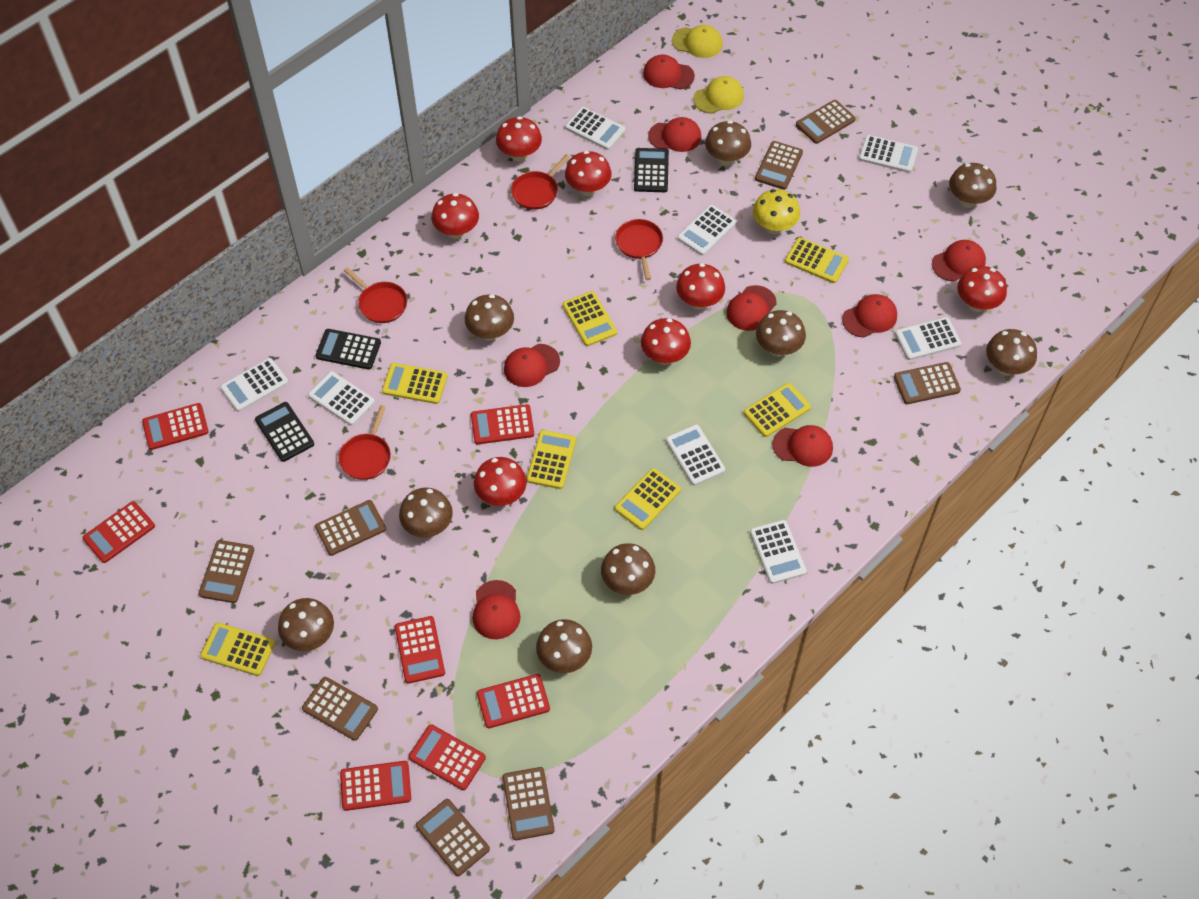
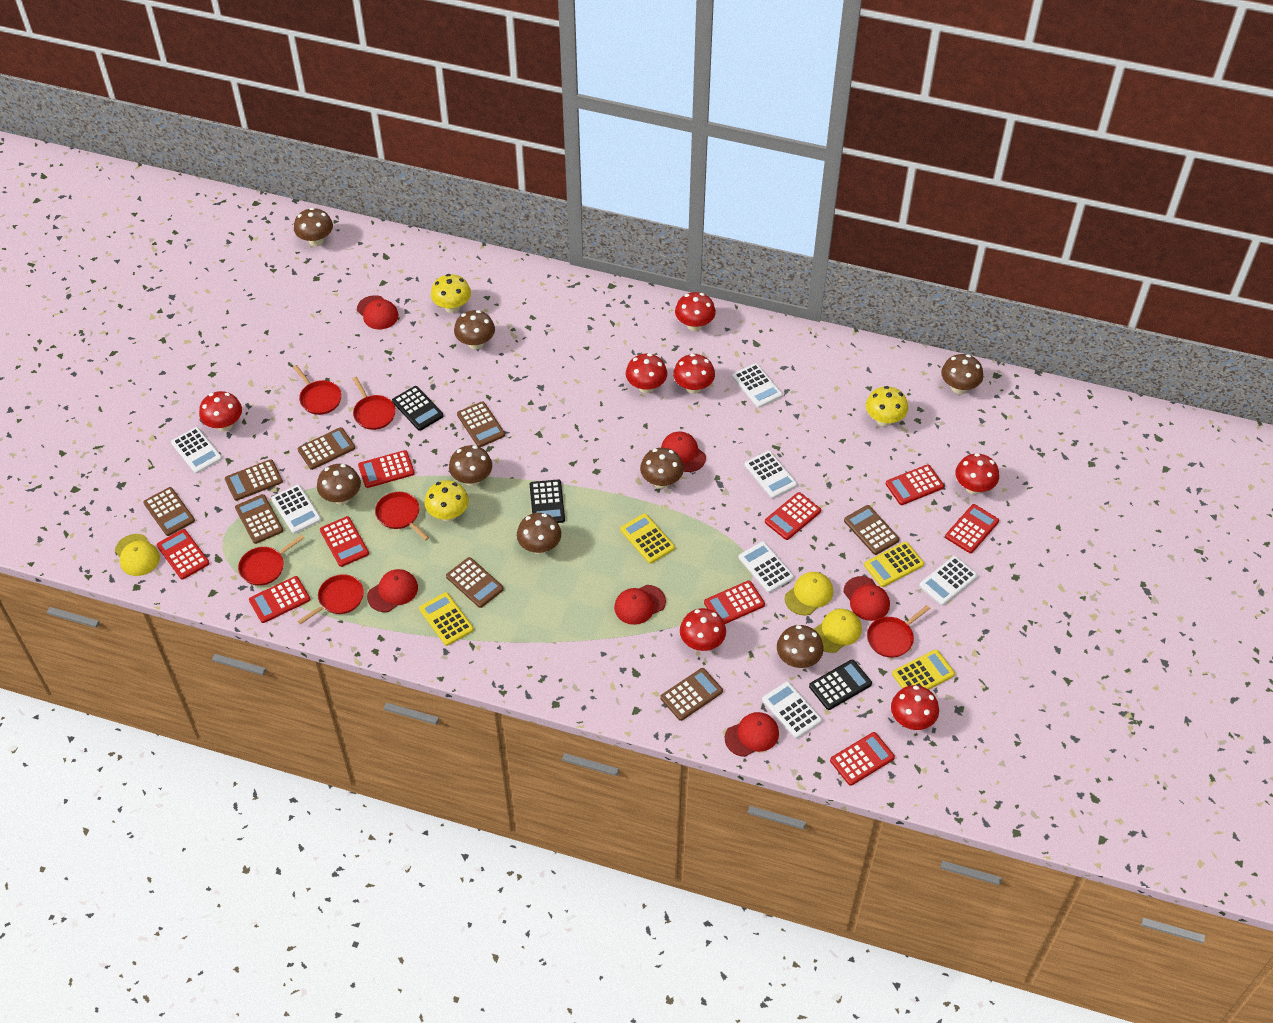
brown mushroom: 9 -> 8
red calculator: 7 -> 9
red cap: 8 -> 6
red pan: 4 -> 6
white calculator: 8 -> 7
yellow calculator: 7 -> 4
yellow cap: 2 -> 3
yellow mushroom: 1 -> 3

